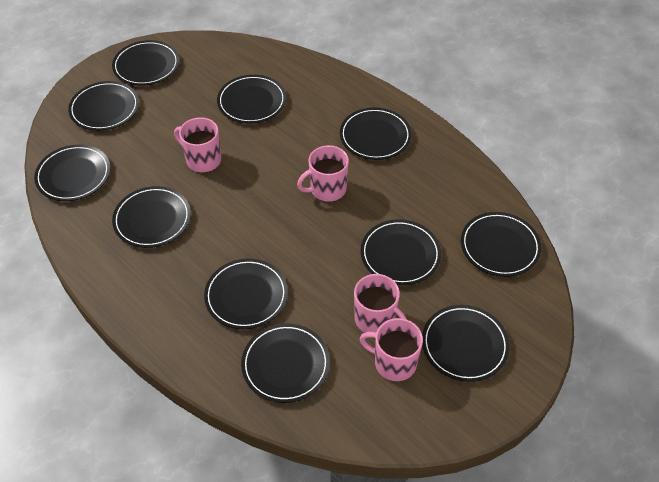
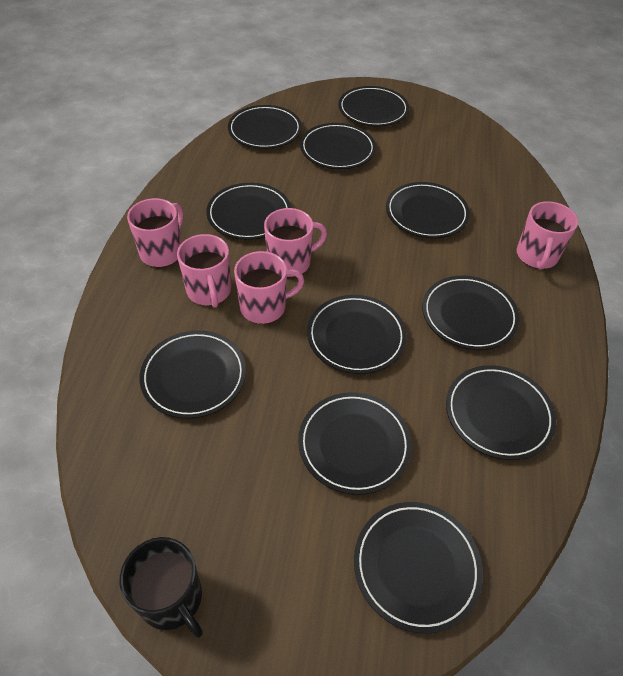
black mug: 0 -> 1
pink mug: 4 -> 5

